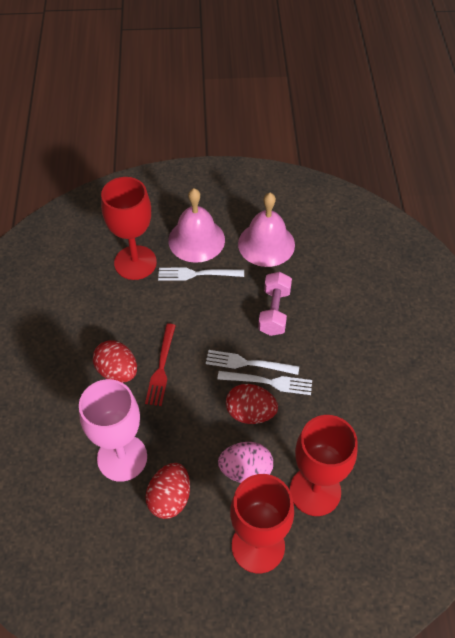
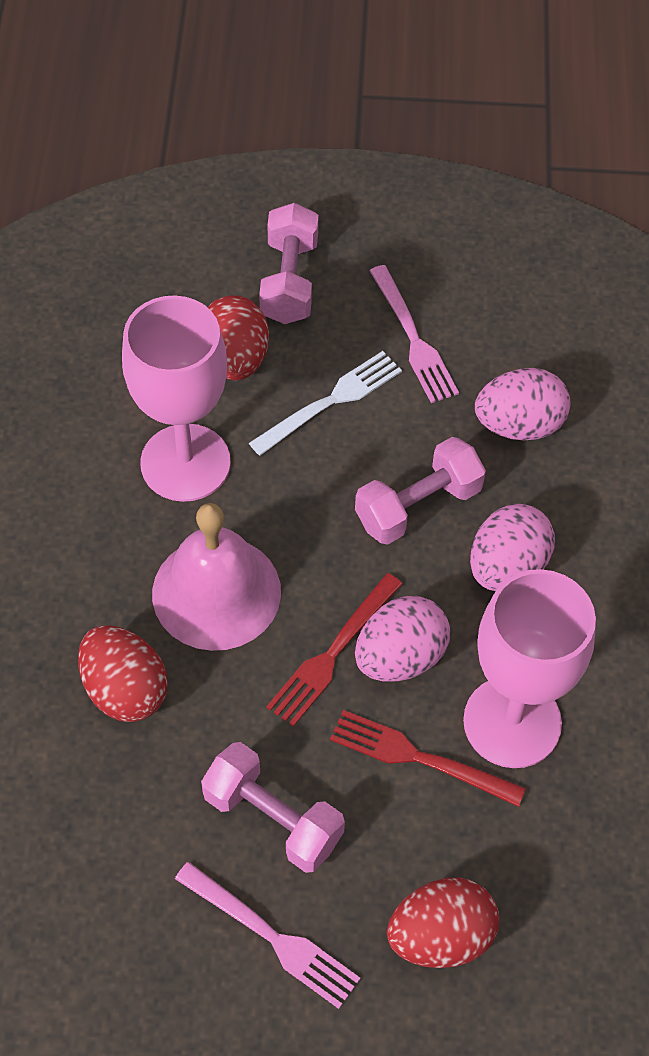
pink bell: 2 -> 1
pink dumbbell: 1 -> 3
pink egg: 1 -> 3
pink fork: 0 -> 2
pink goblet: 1 -> 2
red fork: 1 -> 2
red goblet: 3 -> 0
white fork: 3 -> 1

